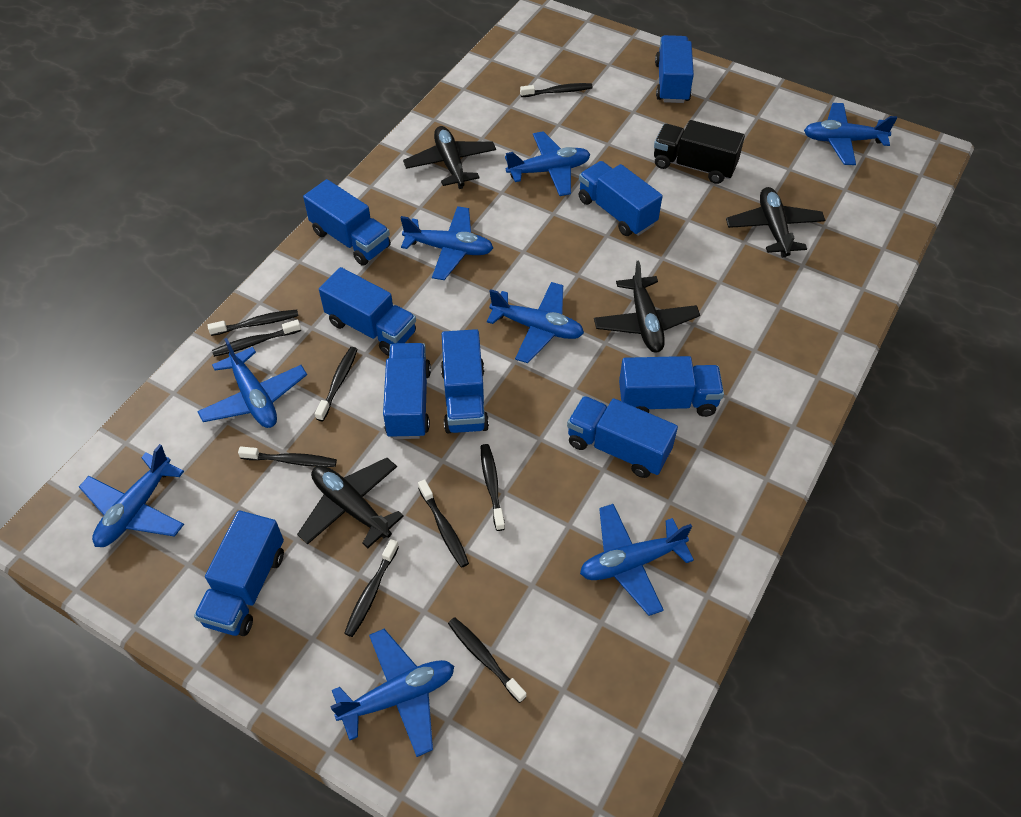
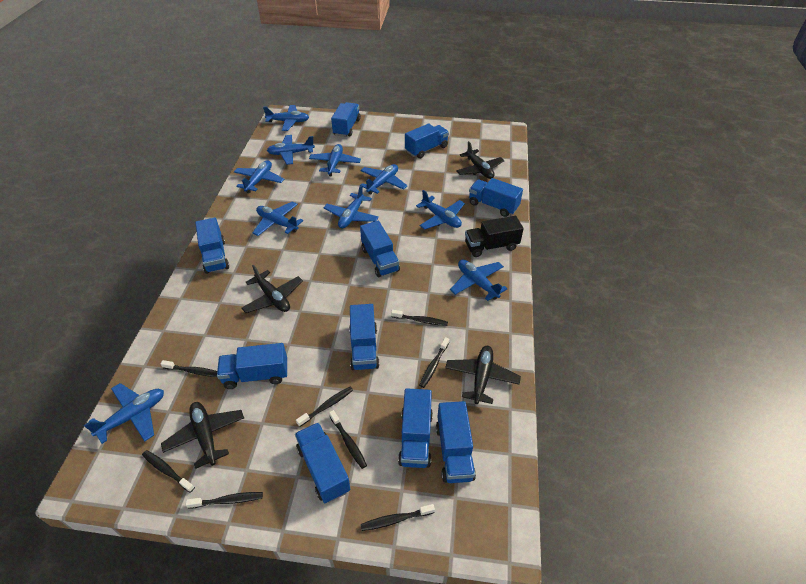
black toothbrush: 9 -> 8
blue plane: 8 -> 10
blue truck: 9 -> 10

